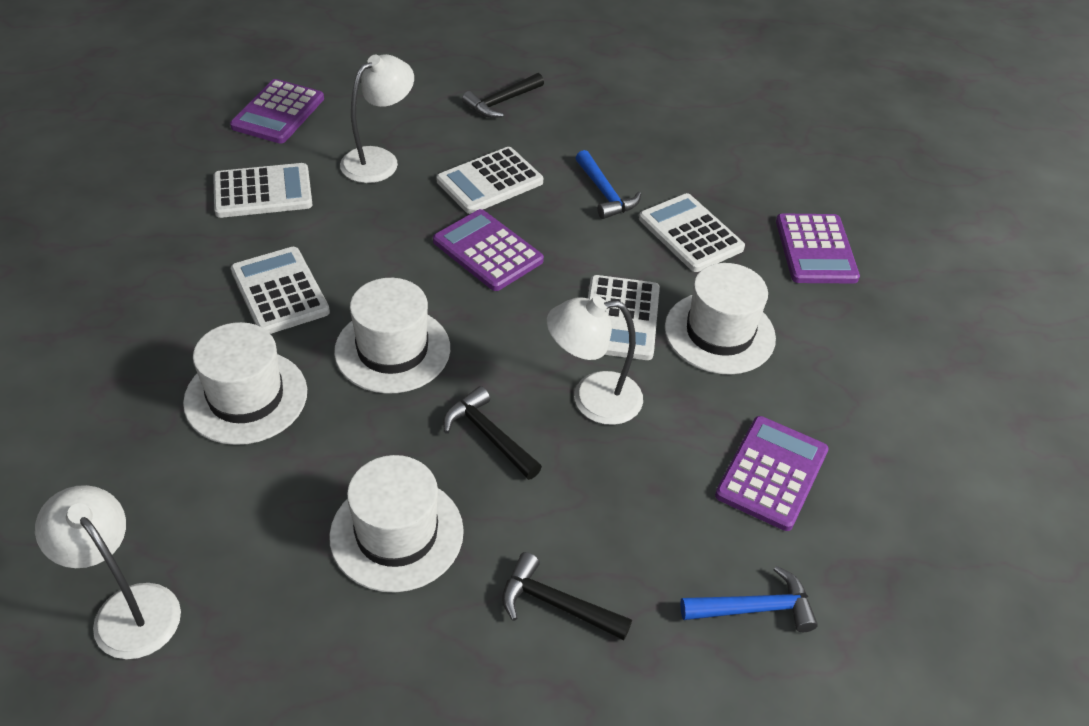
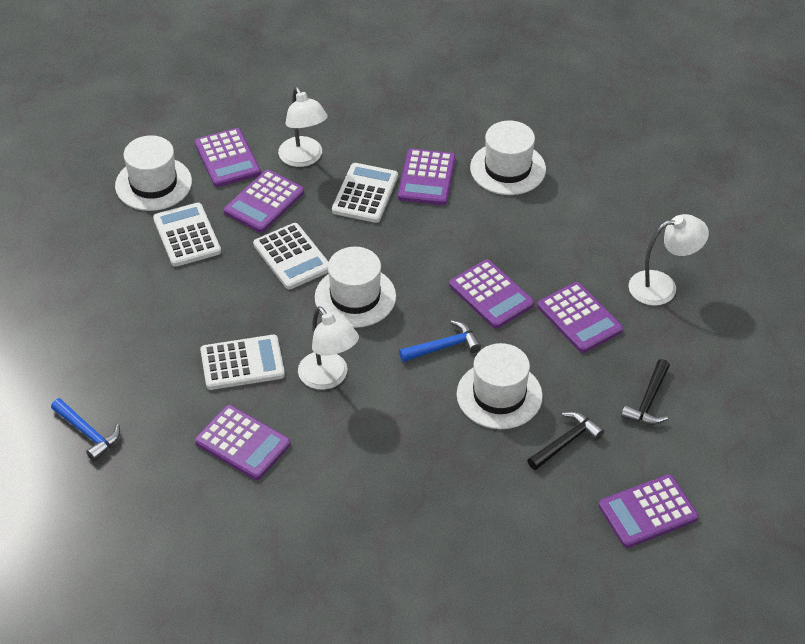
black hammer: 3 -> 2
purple calculator: 4 -> 7
white calculator: 5 -> 4

